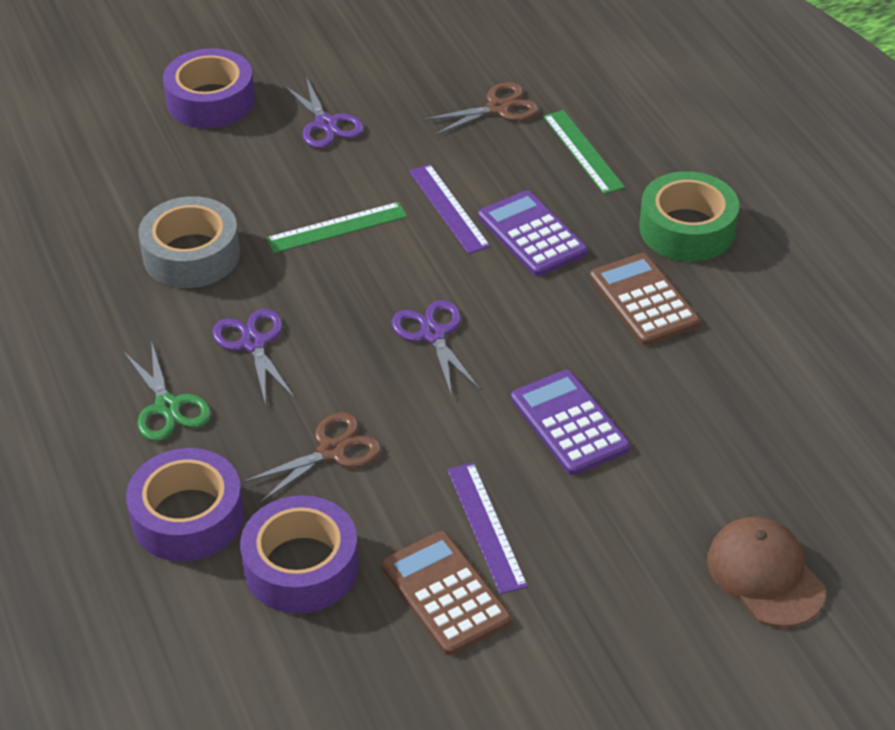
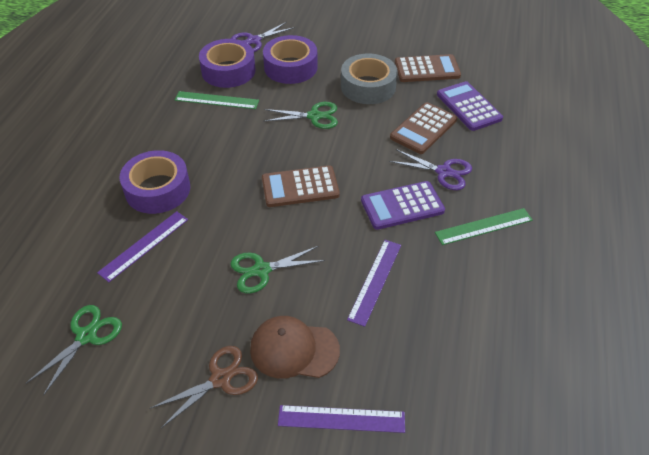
brown calculator: 2 -> 3
brown scissors: 2 -> 1
green scissors: 1 -> 3
green tape: 1 -> 0
purple ruler: 2 -> 3
purple scissors: 3 -> 2

